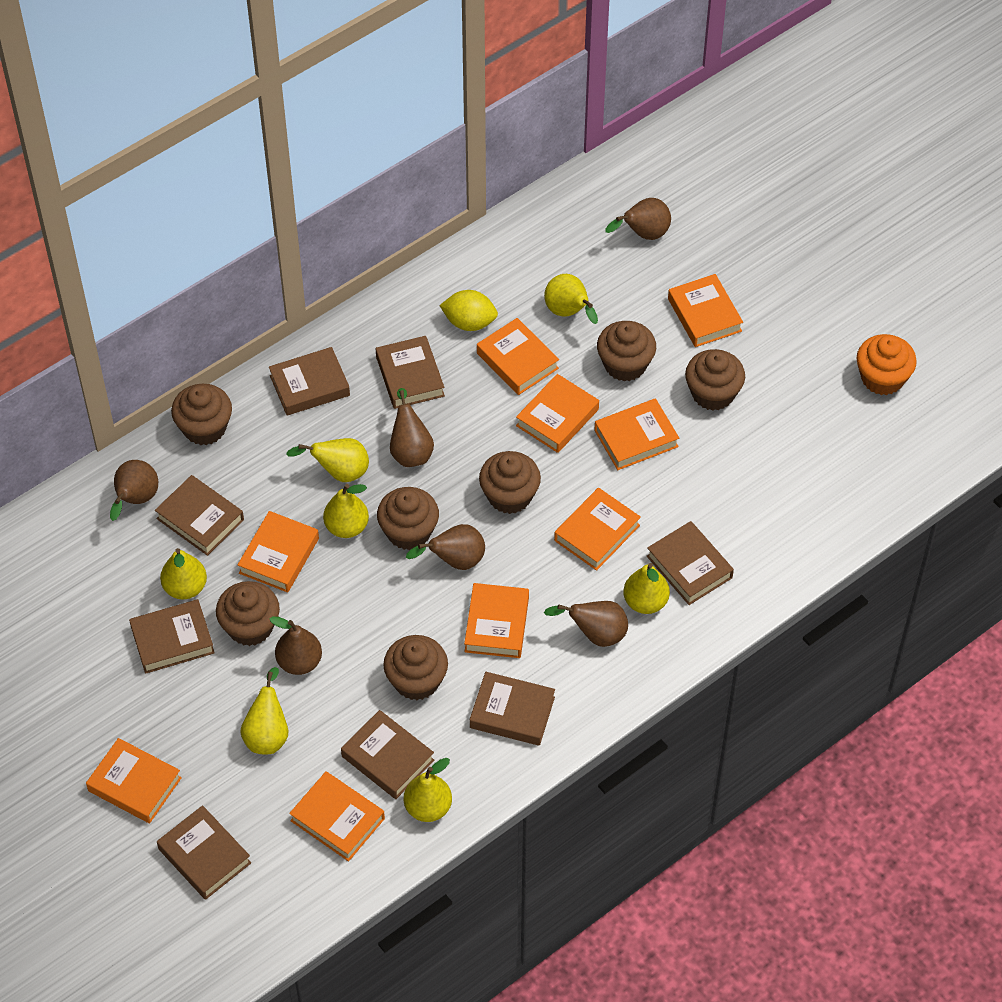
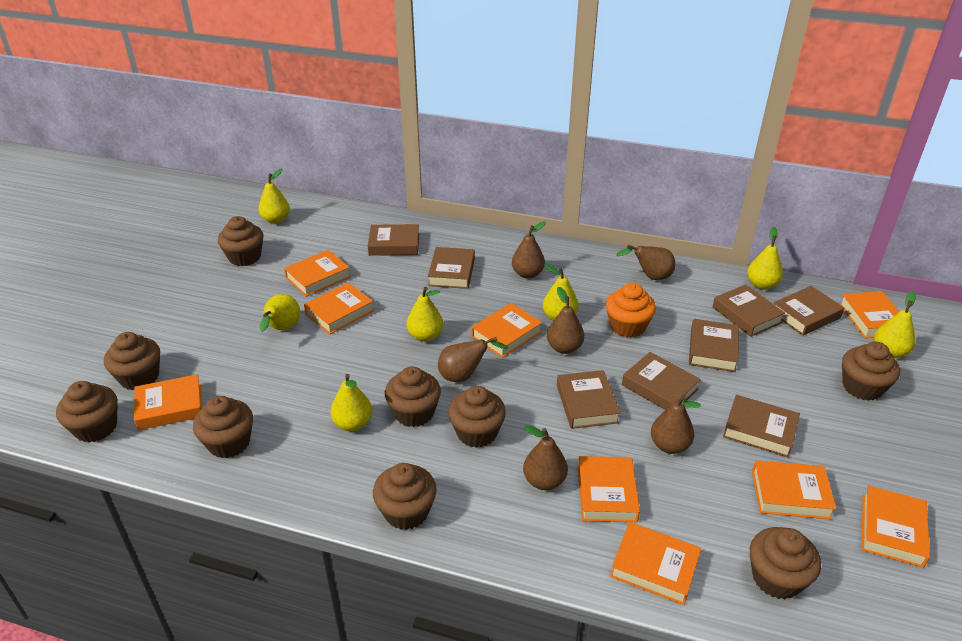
brown cupcake: 7 -> 9
yellow lemon: 1 -> 0

